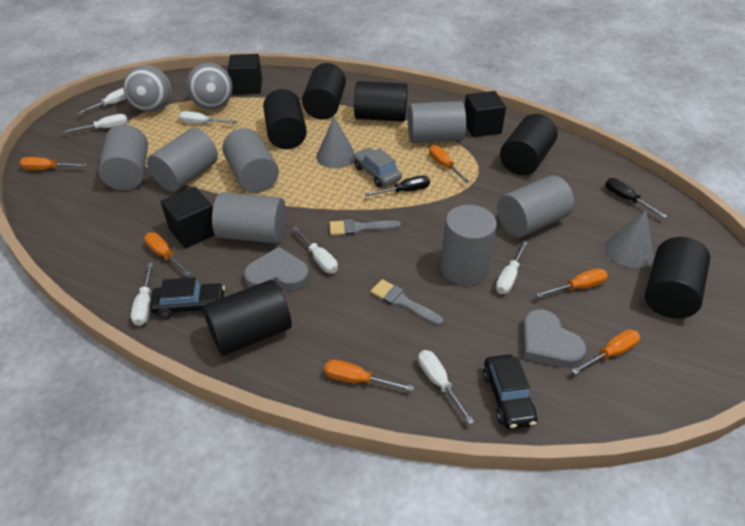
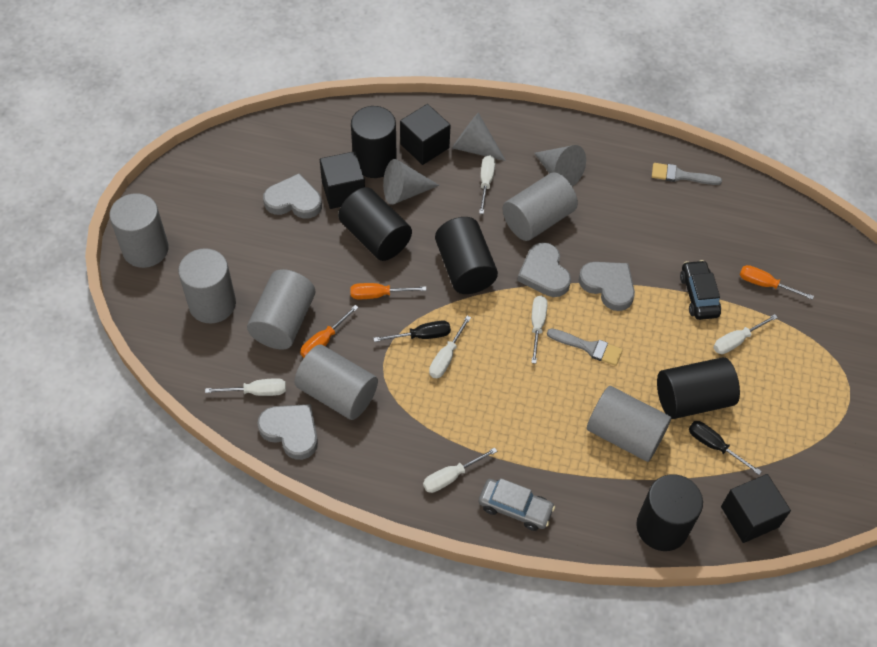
black car: 2 -> 1
black cylinder: 6 -> 5
grey ball: 2 -> 0
grey cone: 2 -> 3
grey cylinder: 7 -> 6
grey heart: 2 -> 4
orange screwdriver: 6 -> 3
white screwdriver: 7 -> 6

